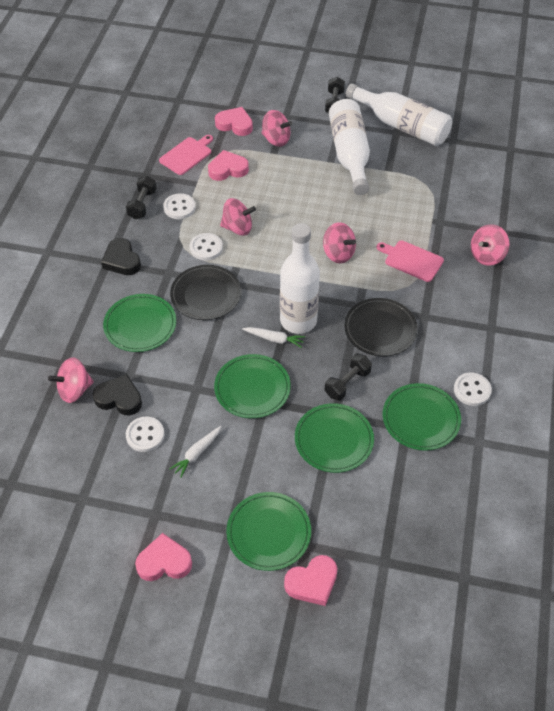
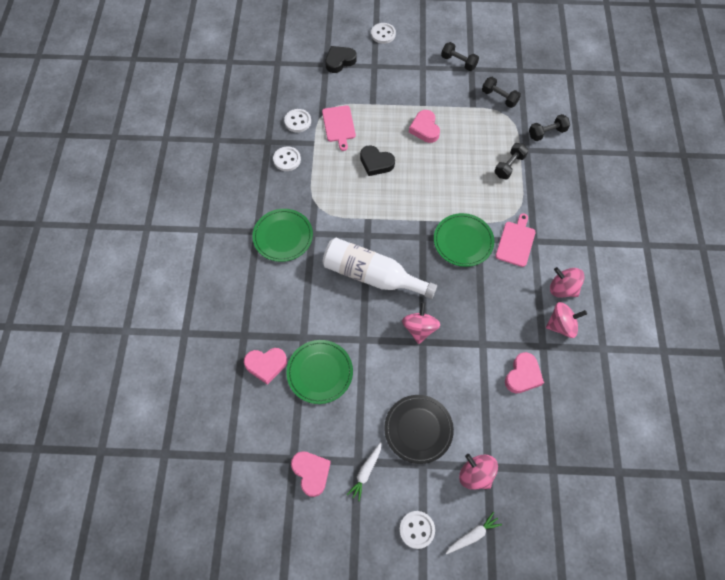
black dumbbell: 3 -> 4
black plate: 2 -> 1
green plate: 5 -> 3
pink spinning top: 5 -> 4
white bottle: 3 -> 1

